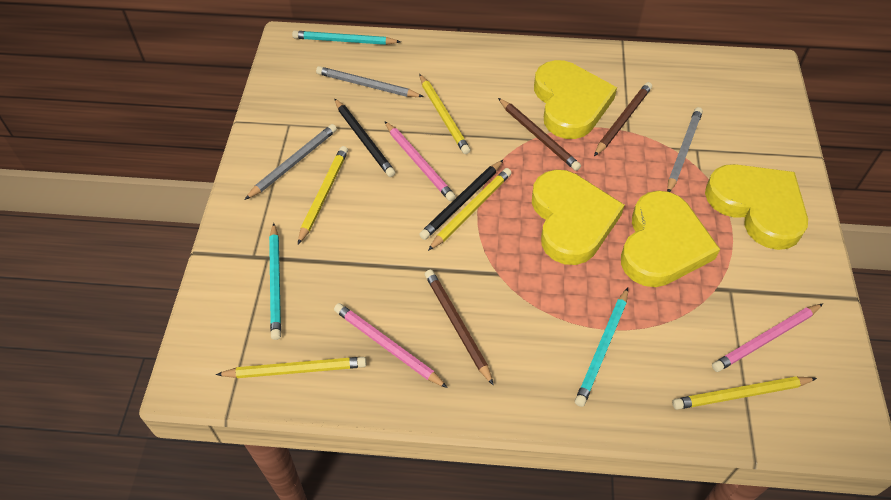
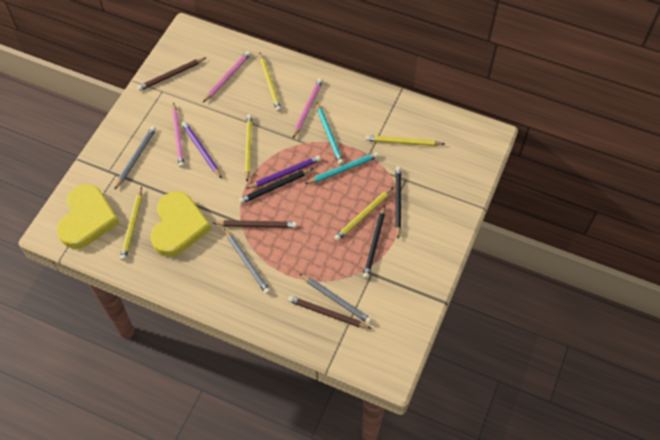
black pencil: 2 -> 3
purple pencil: 0 -> 2
turquoise pencil: 3 -> 2
yellow heart: 4 -> 2

